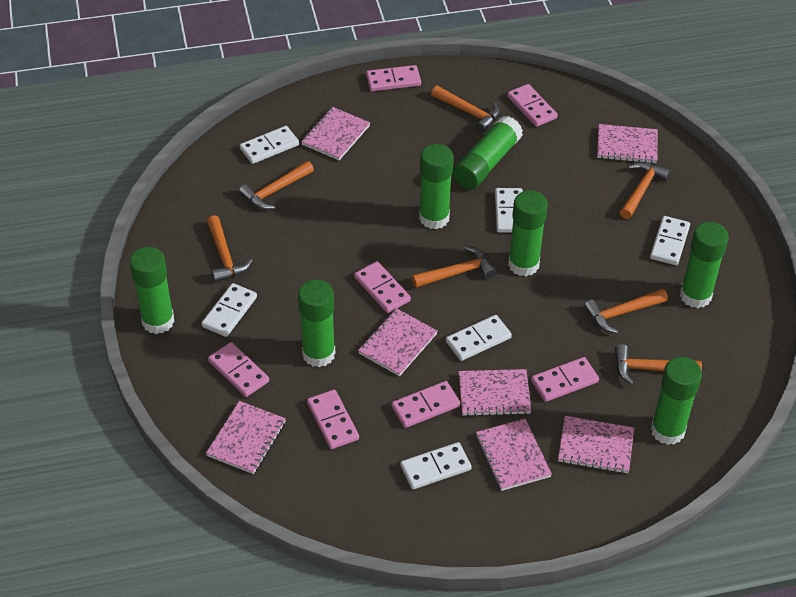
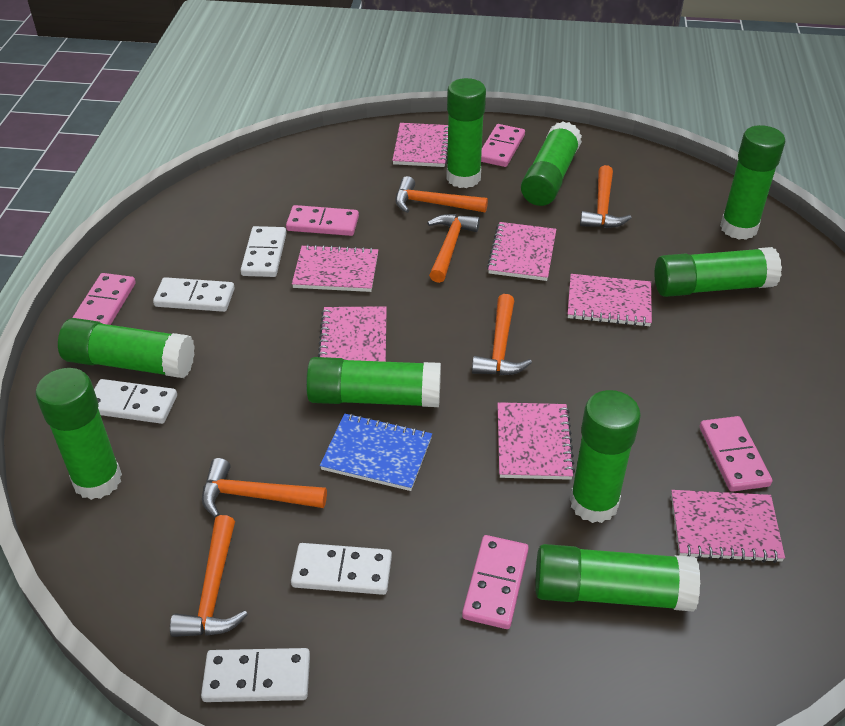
blue notebook: 0 -> 1
green glue stick: 7 -> 9
orange hammer: 7 -> 6
pink domino: 7 -> 5
white domino: 6 -> 5

